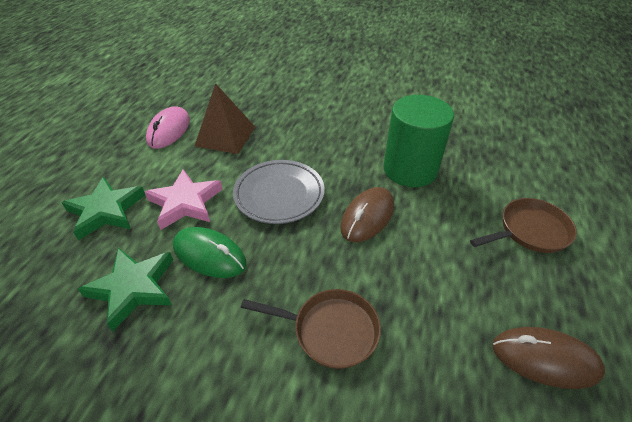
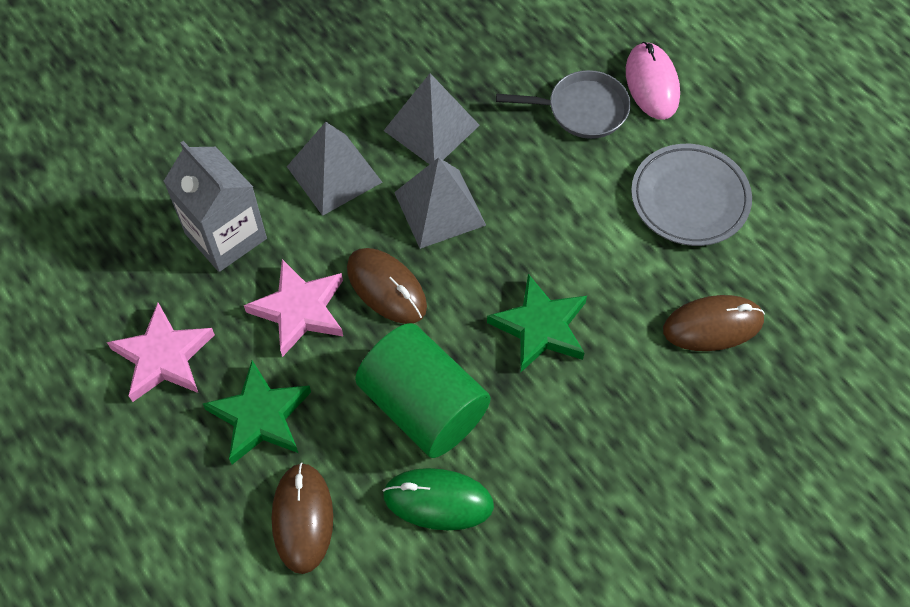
brown mouse: 2 -> 3
brown pan: 2 -> 0
brown pyramid: 1 -> 0
grey carton: 0 -> 1
grey pan: 0 -> 1
grey pyramid: 0 -> 3
pink star: 1 -> 2

